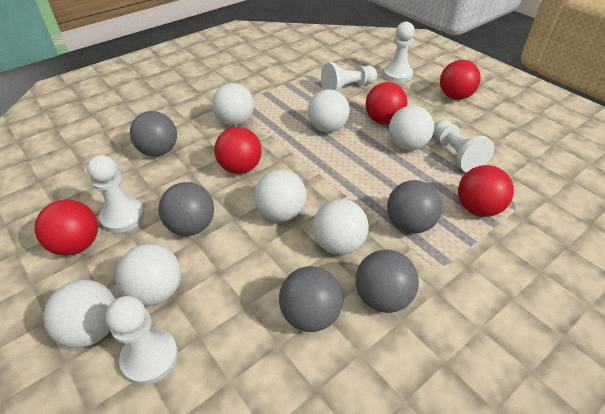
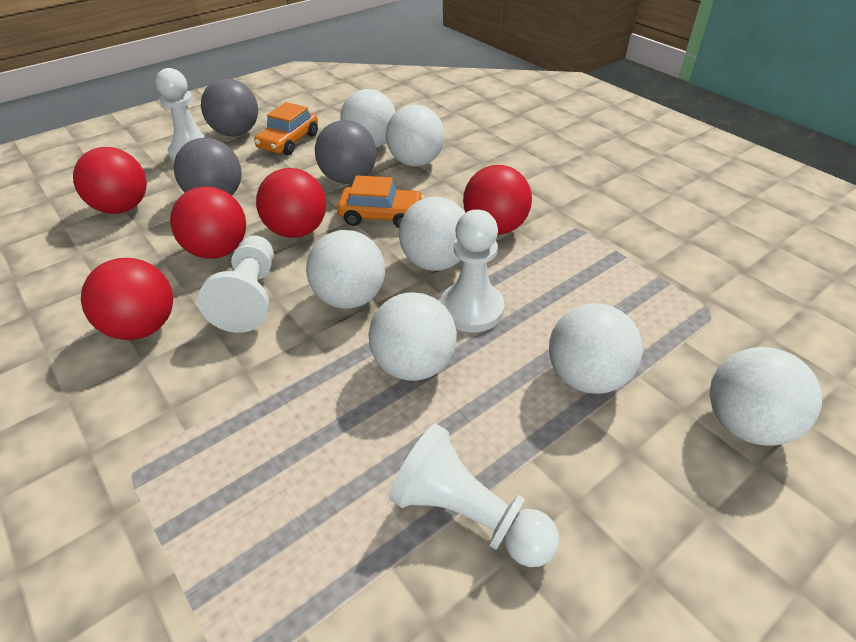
grey ball: 5 -> 3
orange car: 0 -> 2
white pawn: 5 -> 4

